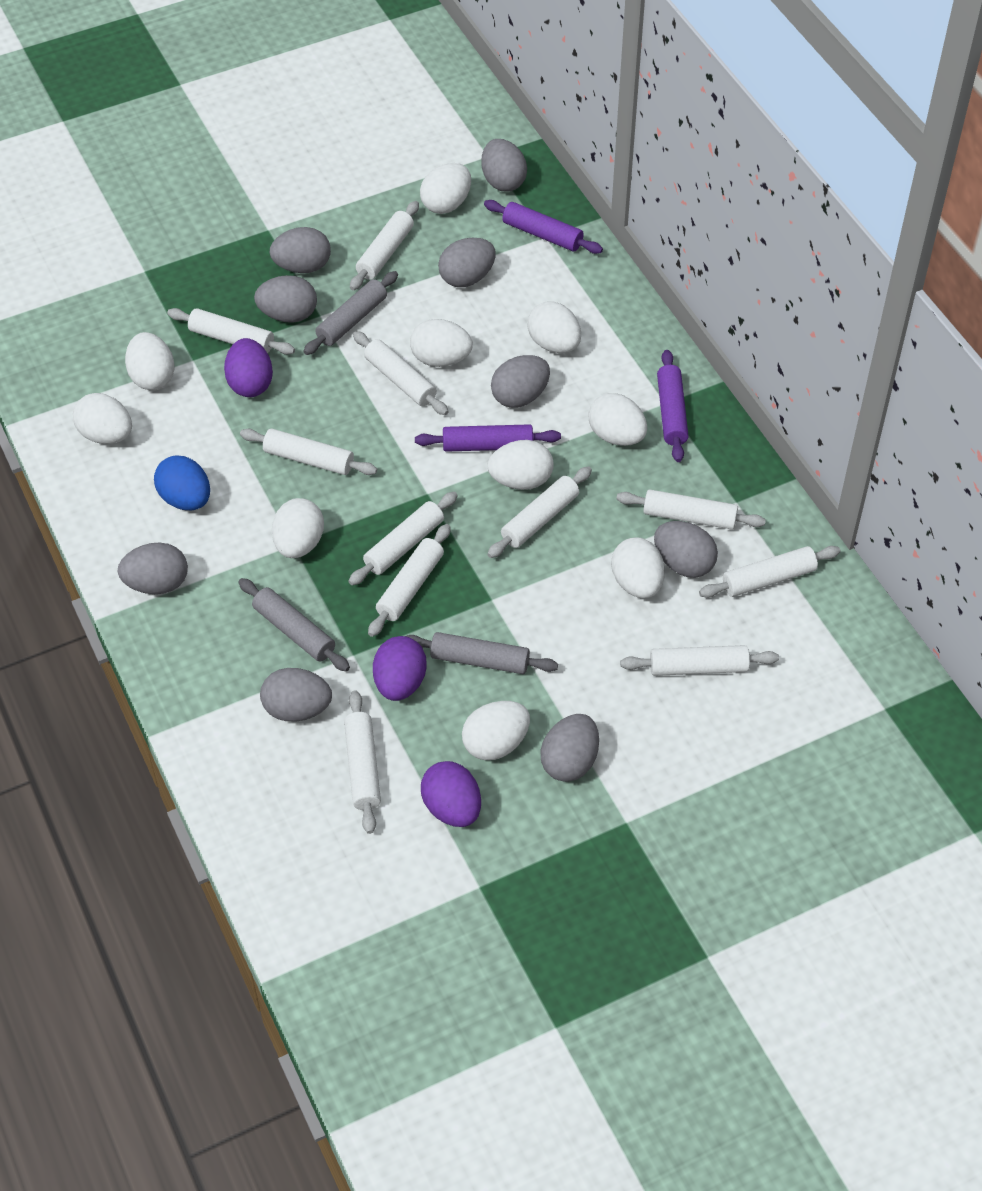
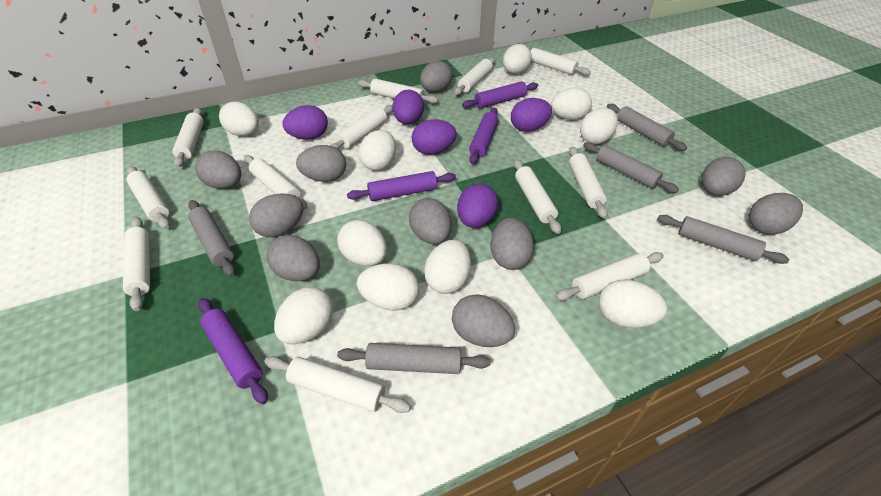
blue egg: 1 -> 0
grey egg: 9 -> 10
grey rolling pin: 3 -> 5
purple egg: 3 -> 5
purple rolling pin: 3 -> 4
white rolling pin: 11 -> 12

